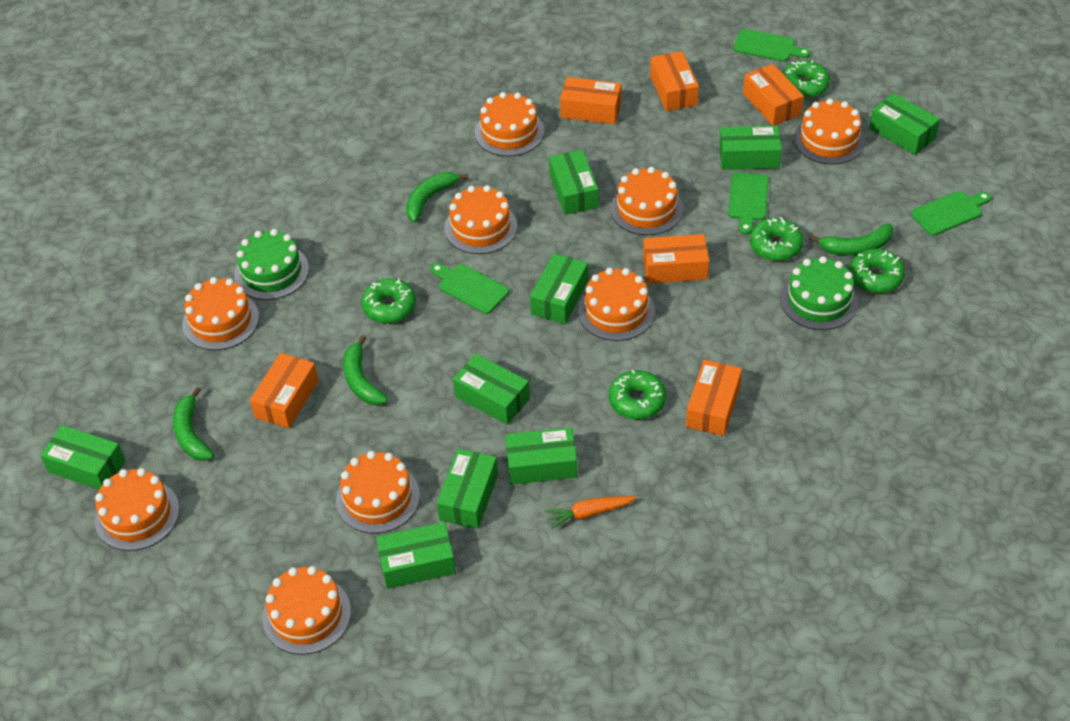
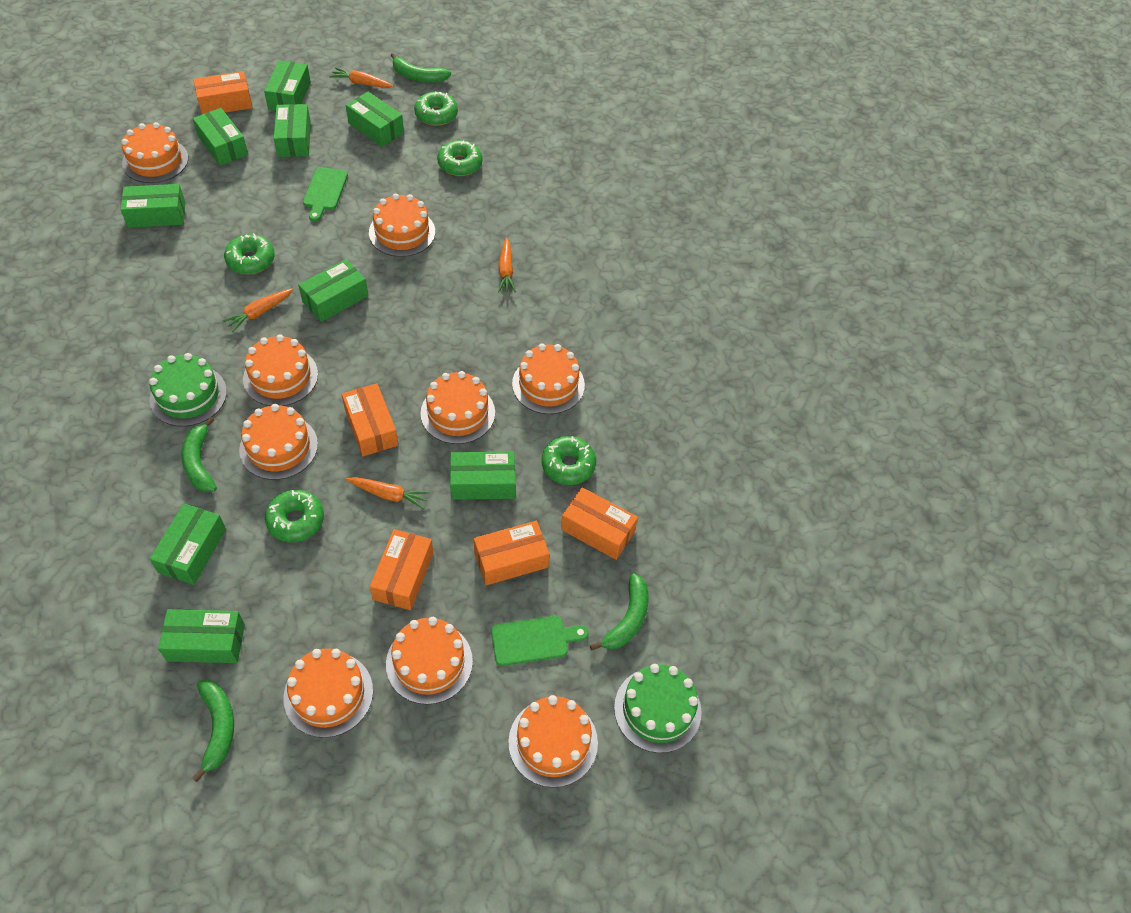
green cutting board: 4 -> 2
orange box: 6 -> 5
orange carrot: 1 -> 4

